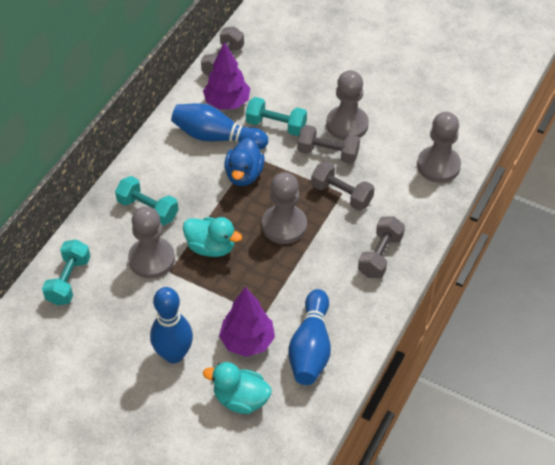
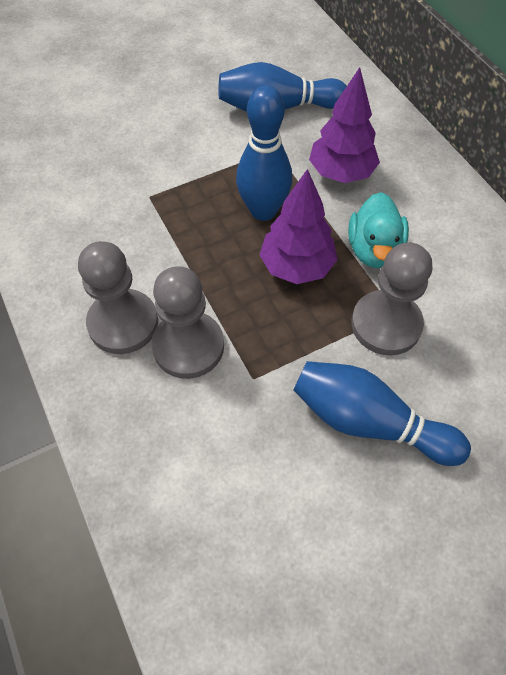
blue duck: 1 -> 0
grey dumbbell: 4 -> 0
grey pawn: 4 -> 3
turquoise duck: 2 -> 1
turquoise dumbbell: 3 -> 0

